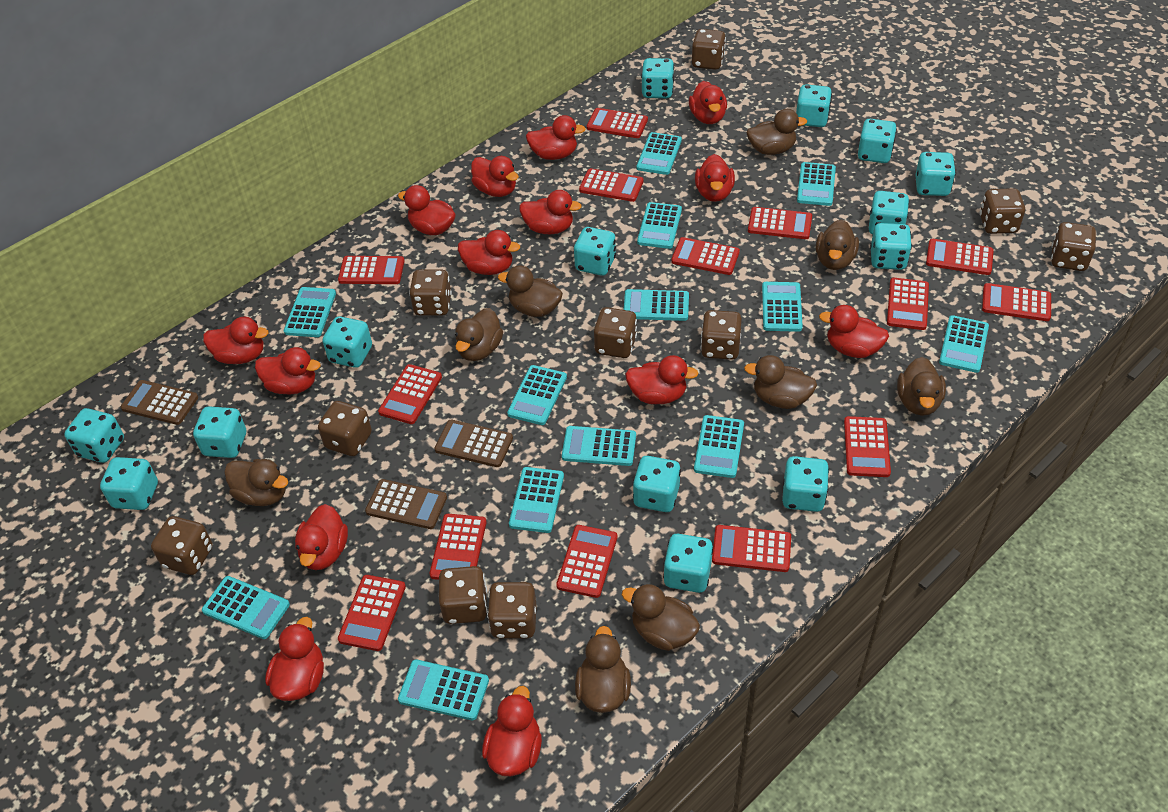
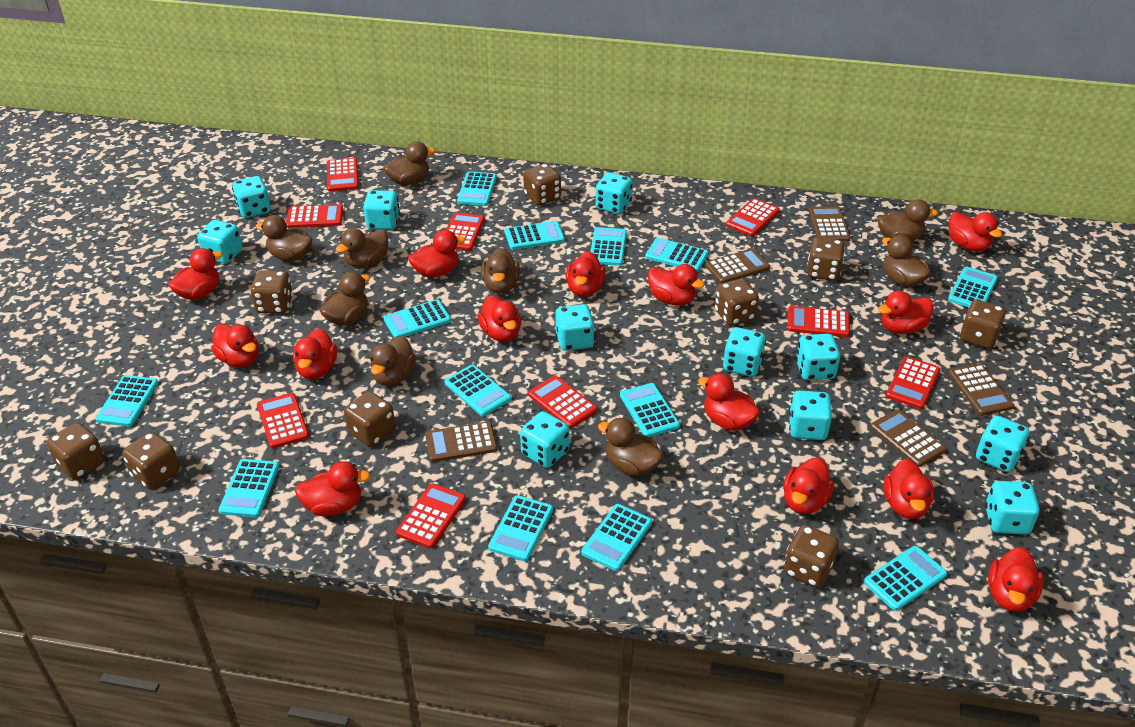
brown calculator: 3 -> 5
brown dice: 10 -> 9
red calculator: 14 -> 9
turquoise dice: 14 -> 11

